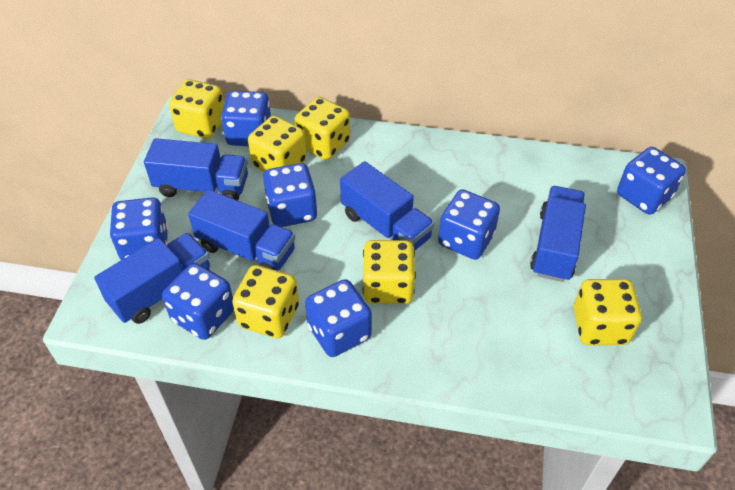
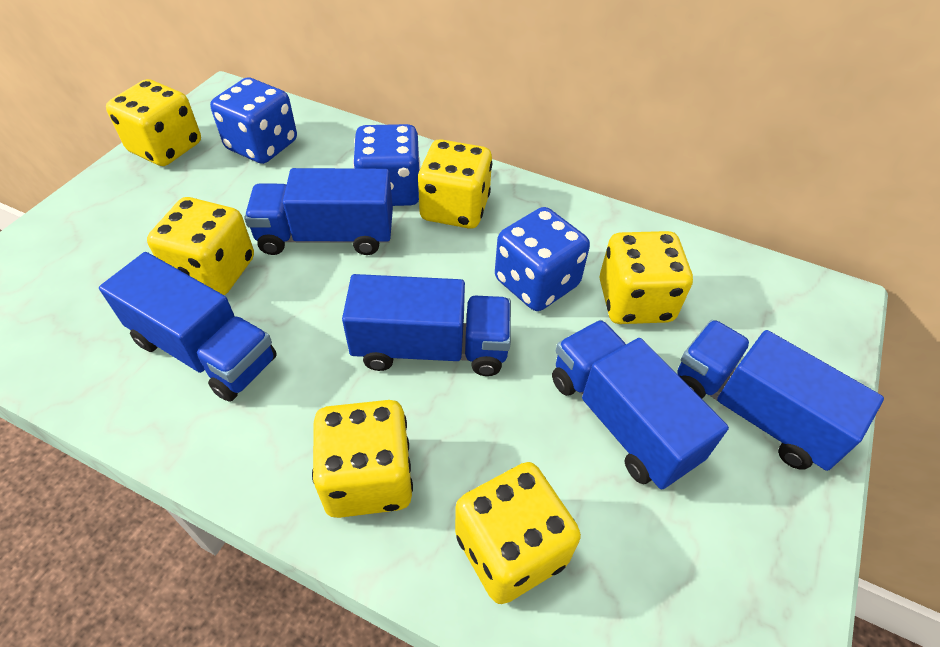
blue dice: 7 -> 3

